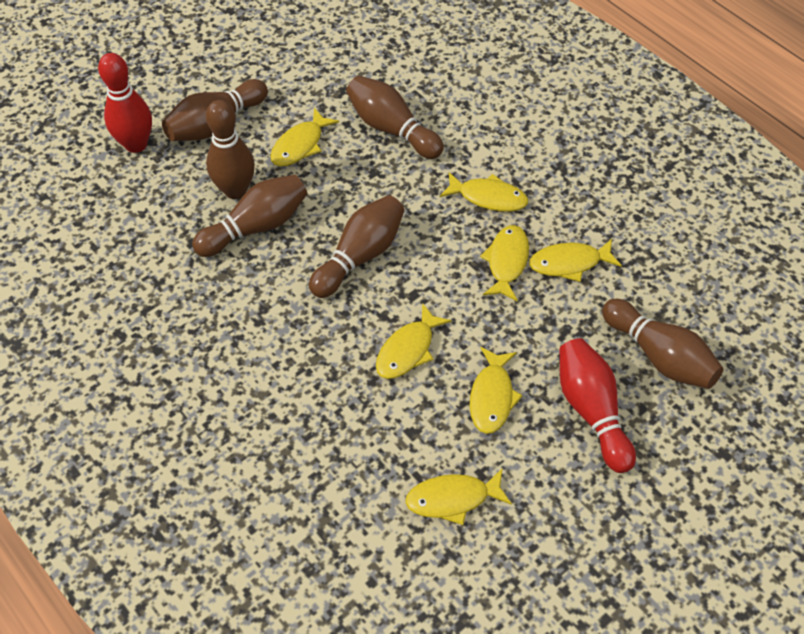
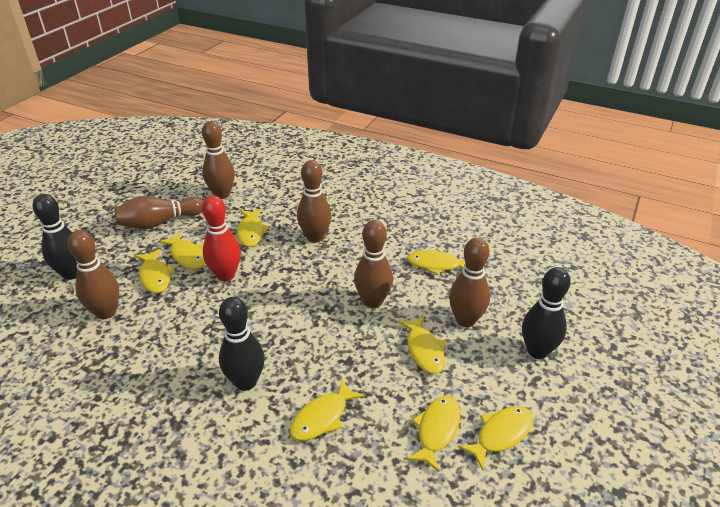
black bowling pin: 0 -> 3
red bowling pin: 2 -> 1
yellow fish: 7 -> 8

